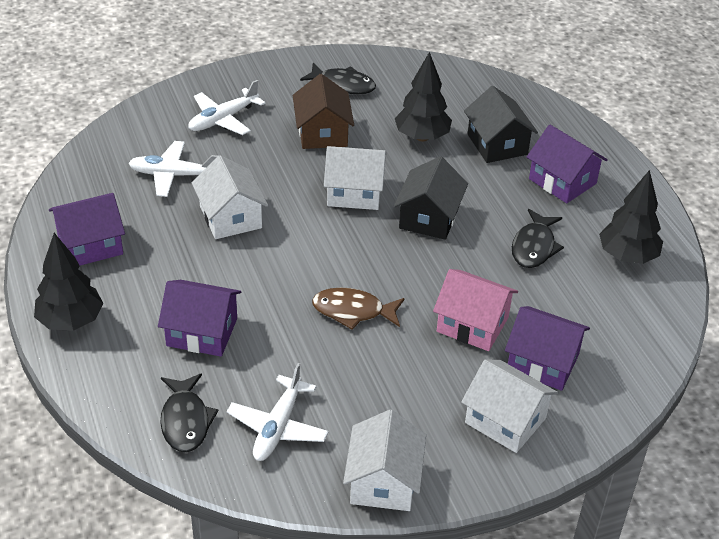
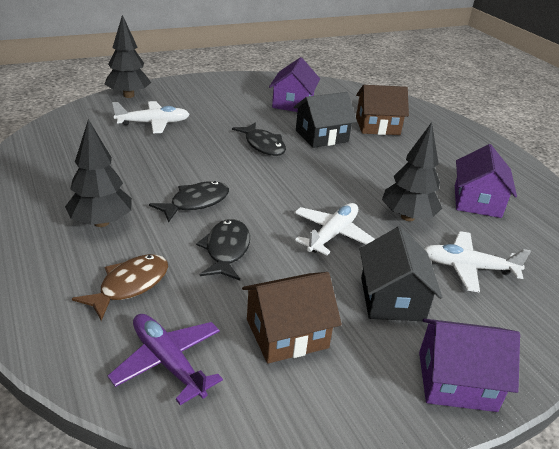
brown house: 1 -> 2
pink house: 1 -> 0
purple house: 4 -> 3
purple plane: 0 -> 1
white house: 4 -> 0

